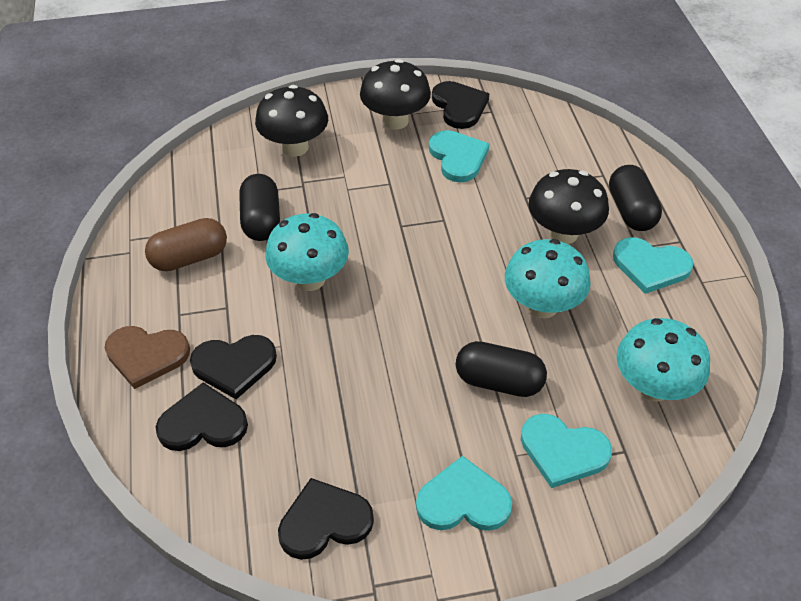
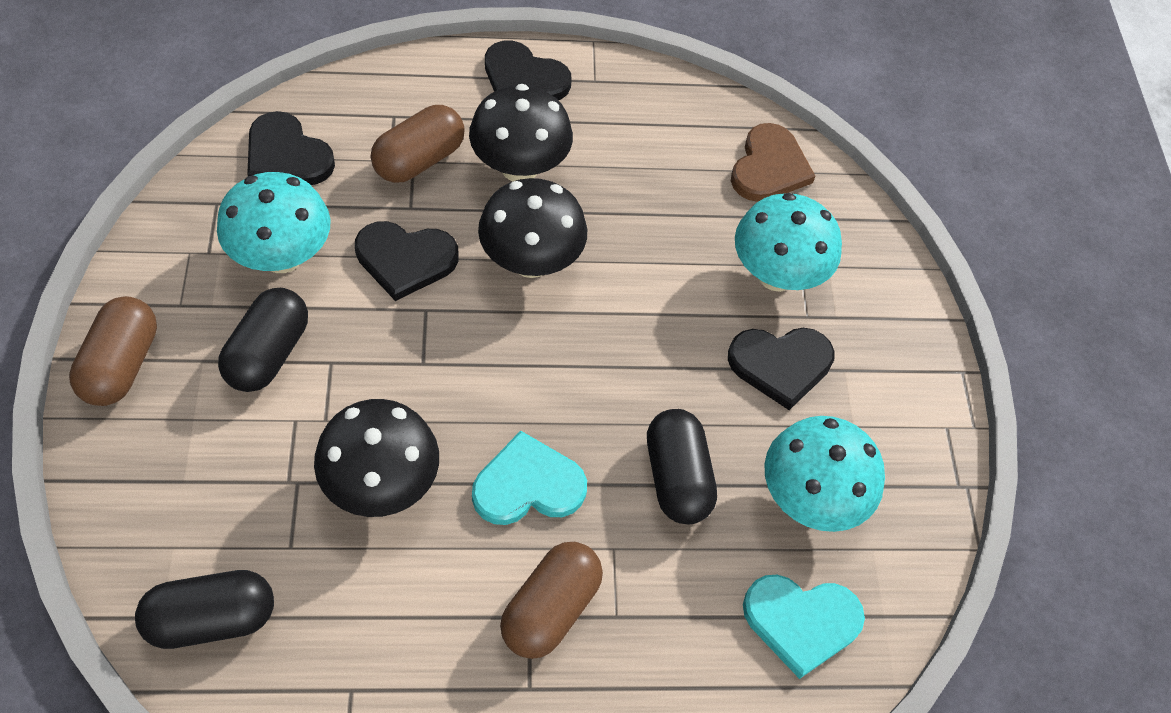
brown capsule: 1 -> 3
turquoise heart: 4 -> 2

